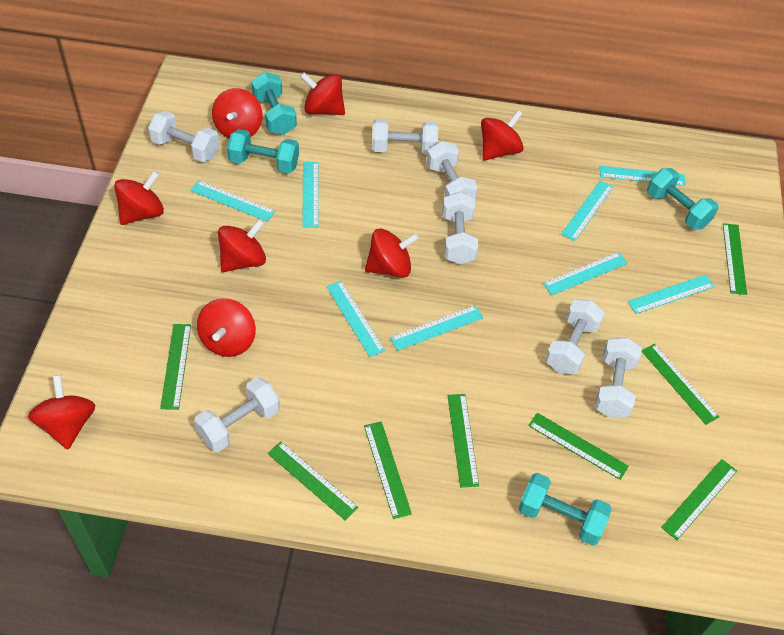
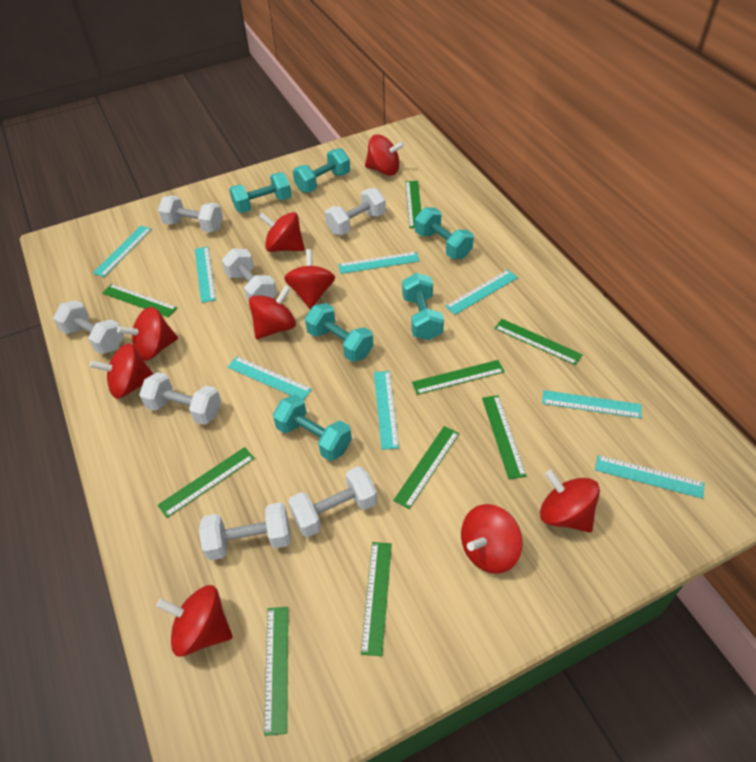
green ruler: 8 -> 9
red spinning top: 8 -> 9
turquoise dumbbell: 4 -> 6

